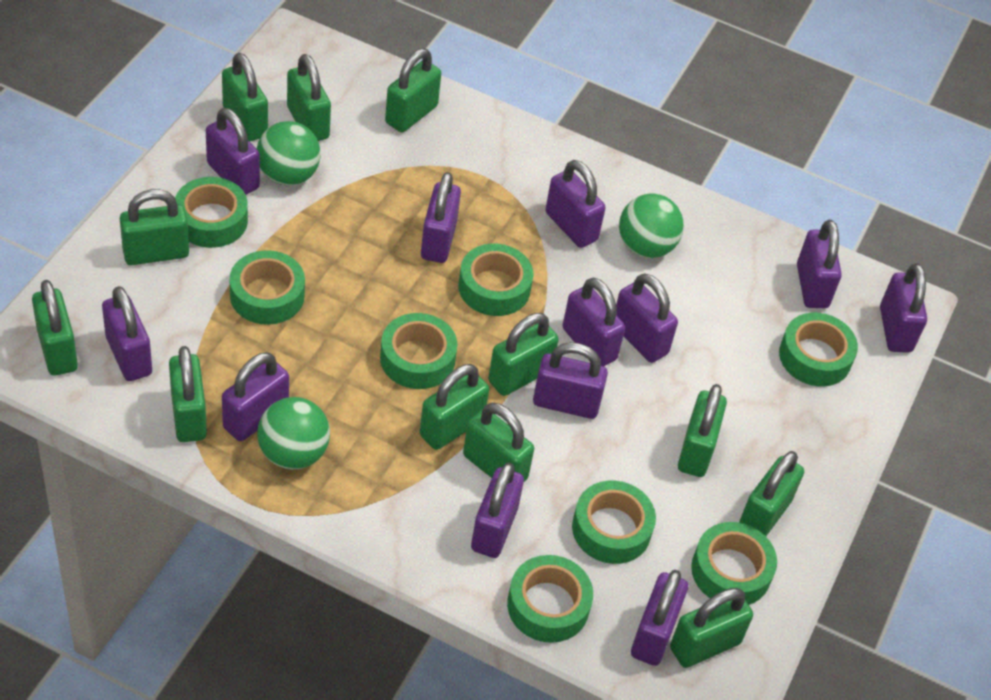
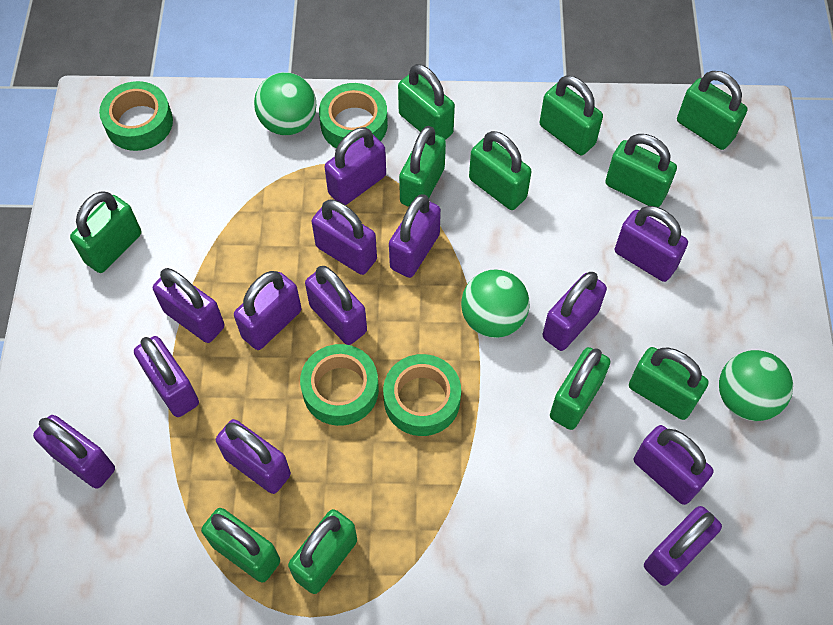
green padlock: 12 -> 11
green tape: 8 -> 4
purple padlock: 12 -> 13

